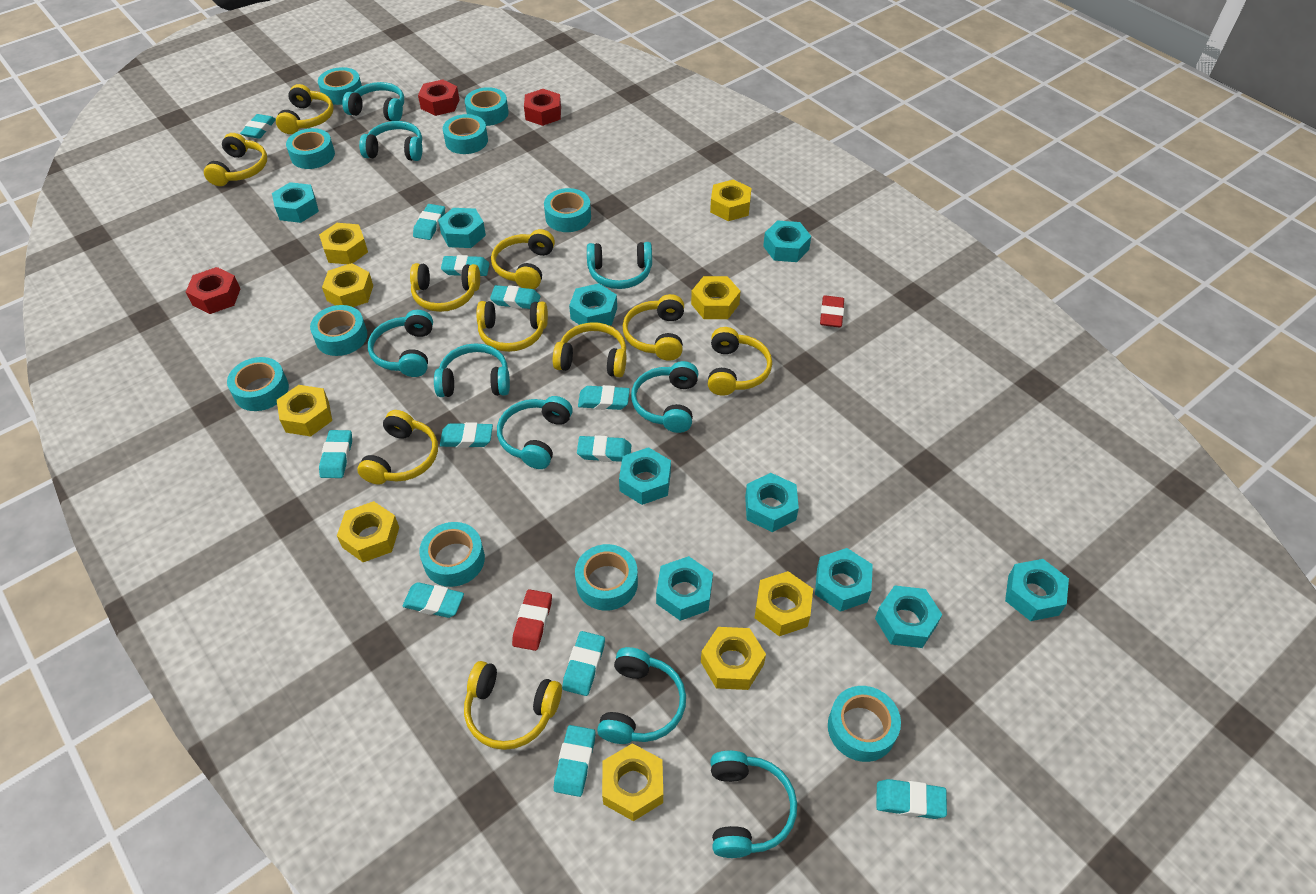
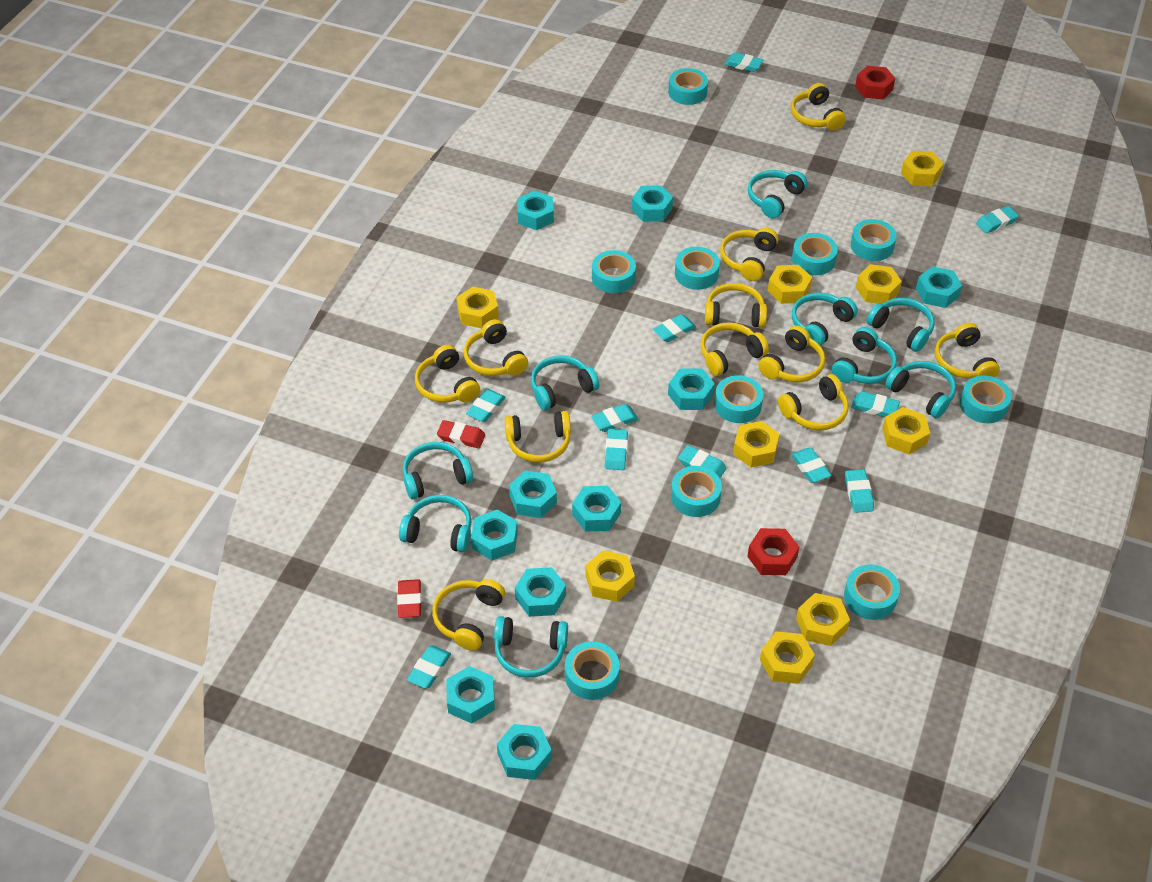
red nut: 3 -> 2
turquoise eraser: 12 -> 11
yellow headphones: 10 -> 11

